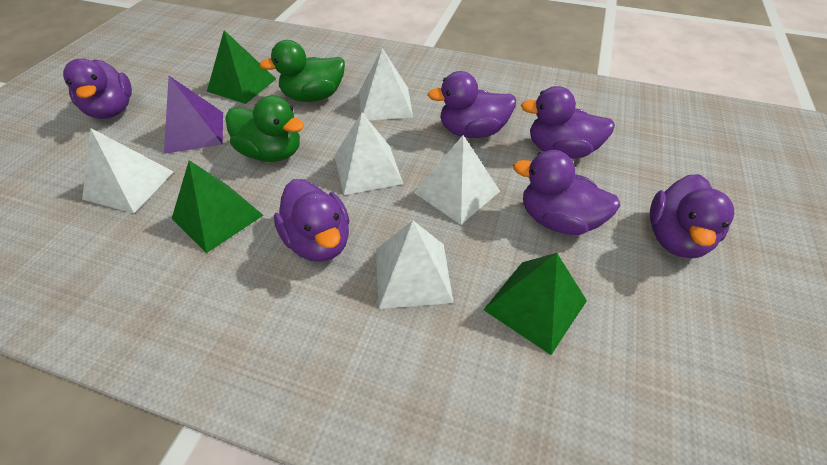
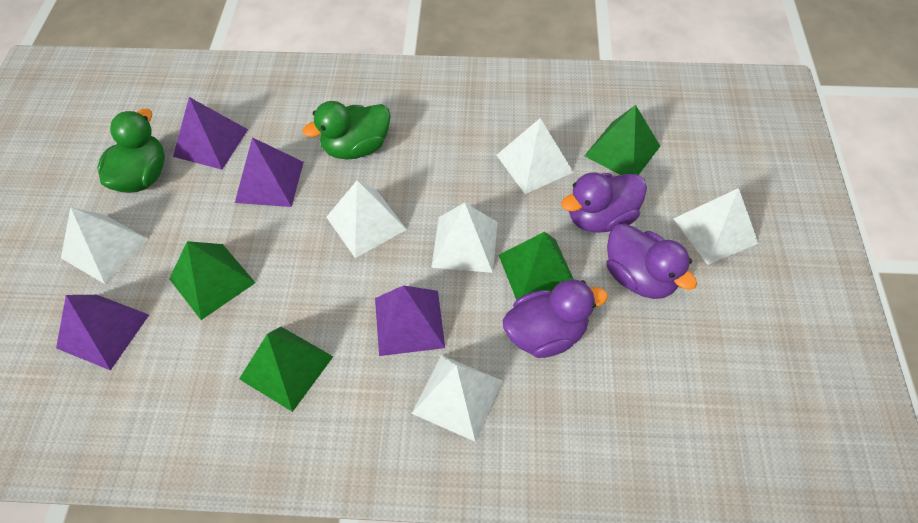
green pyramid: 3 -> 4
purple duck: 6 -> 3
purple pyramid: 1 -> 4
white pyramid: 5 -> 6

